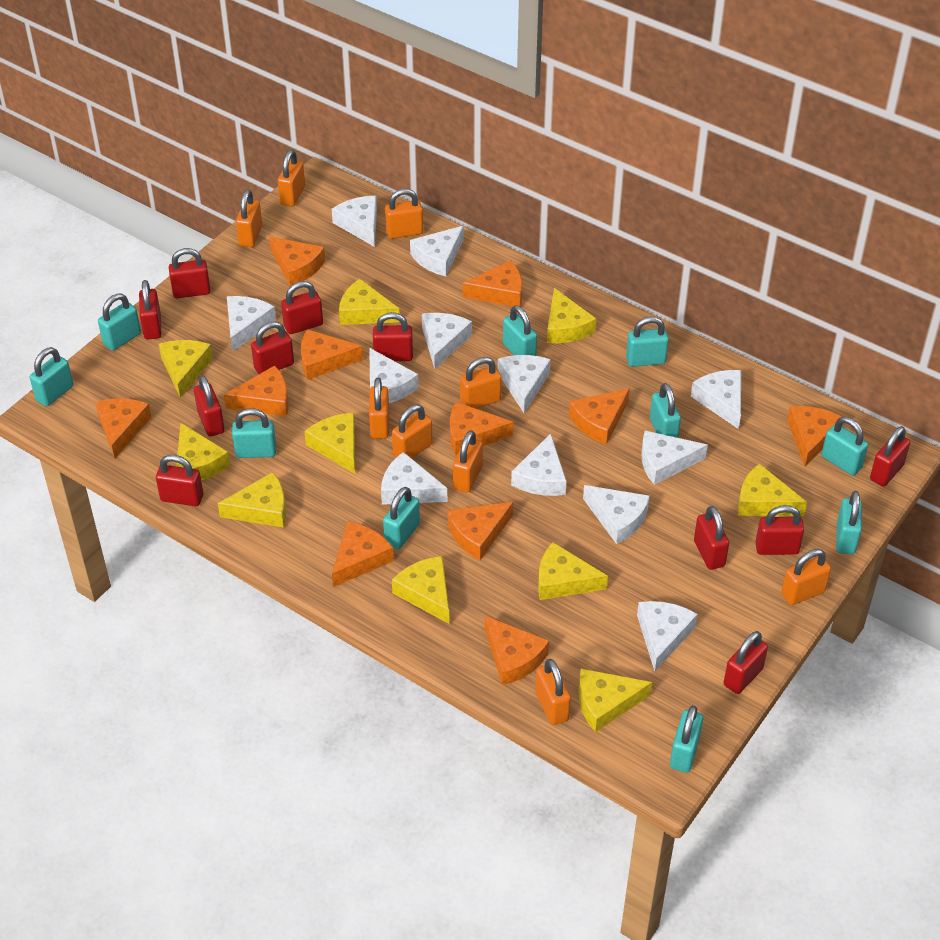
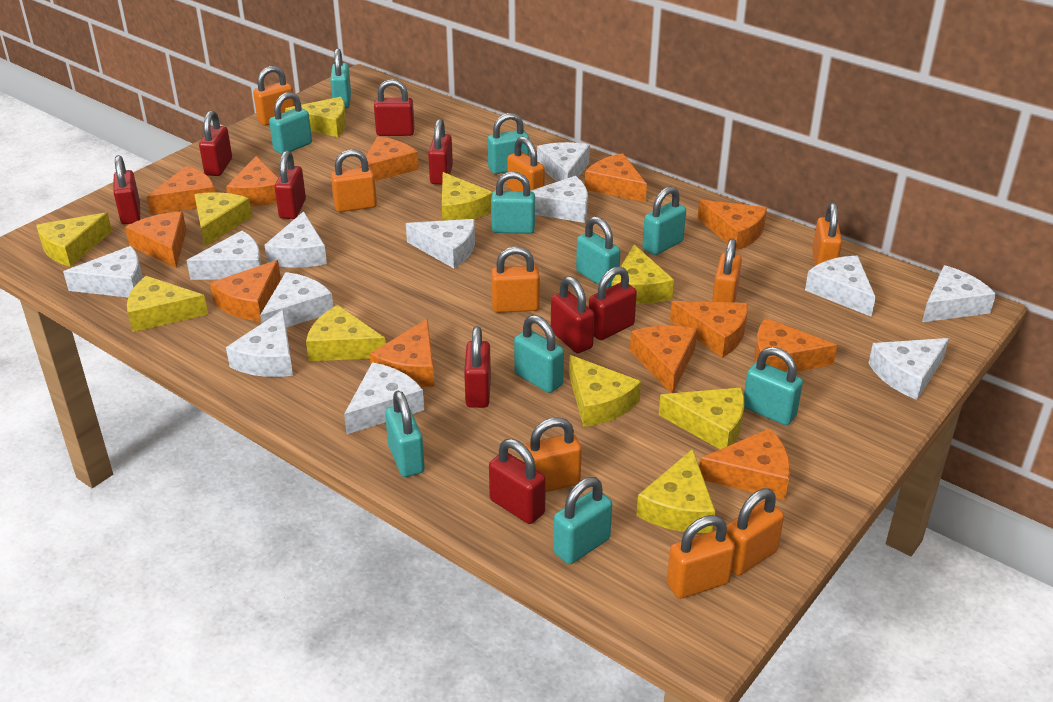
orange cheese: 11 -> 12
red padlock: 11 -> 9

